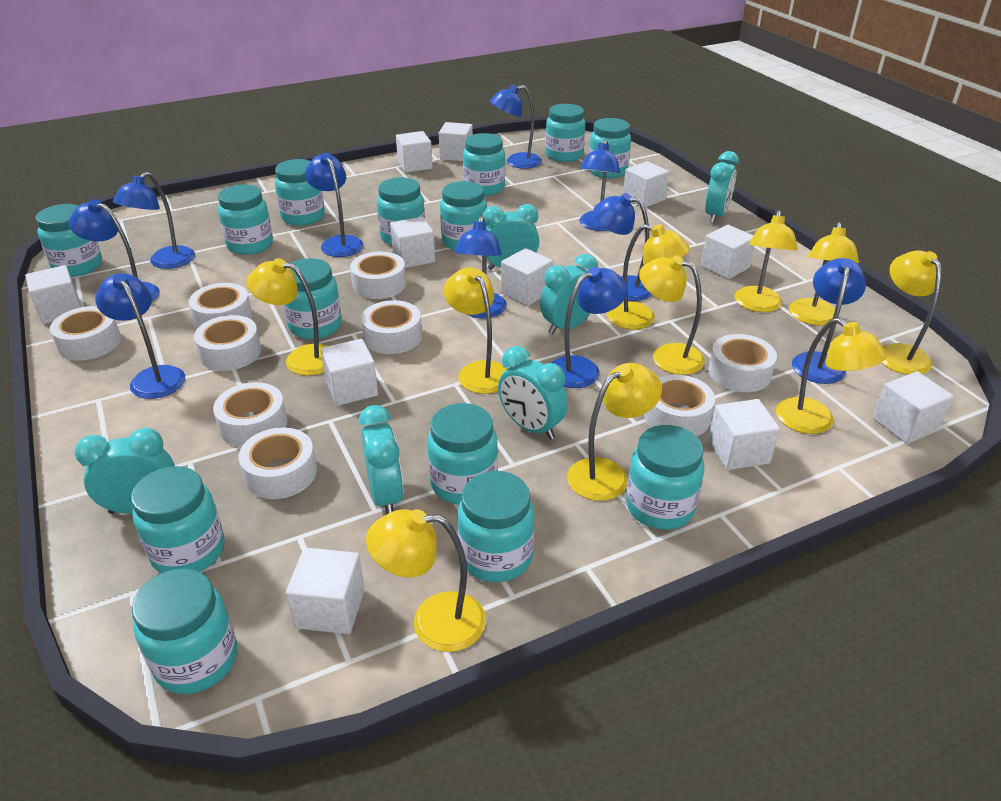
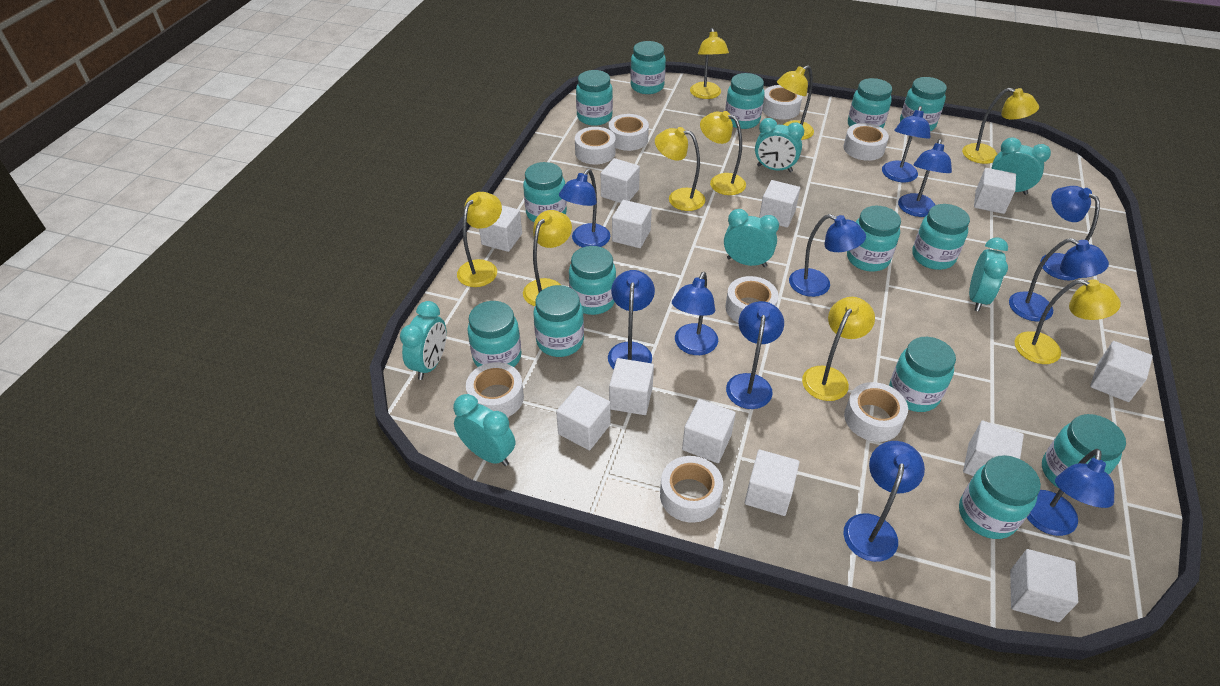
blue lamp: 10 -> 11
white cube: 11 -> 12
white tape: 9 -> 8
yellow lamp: 10 -> 9

